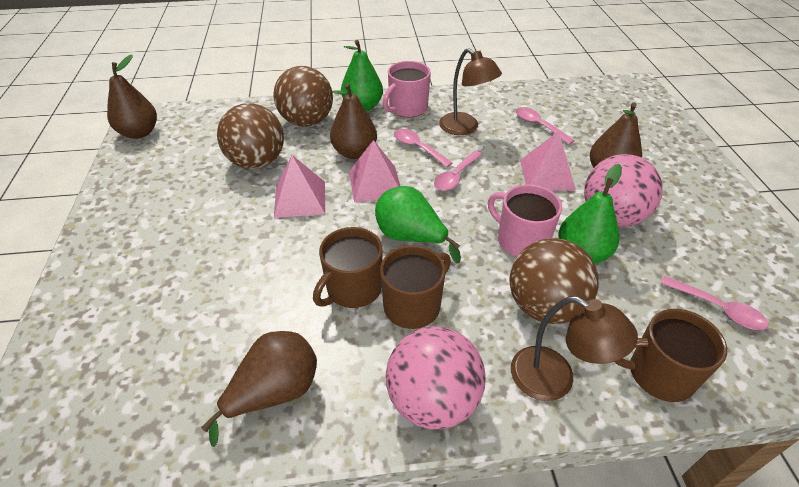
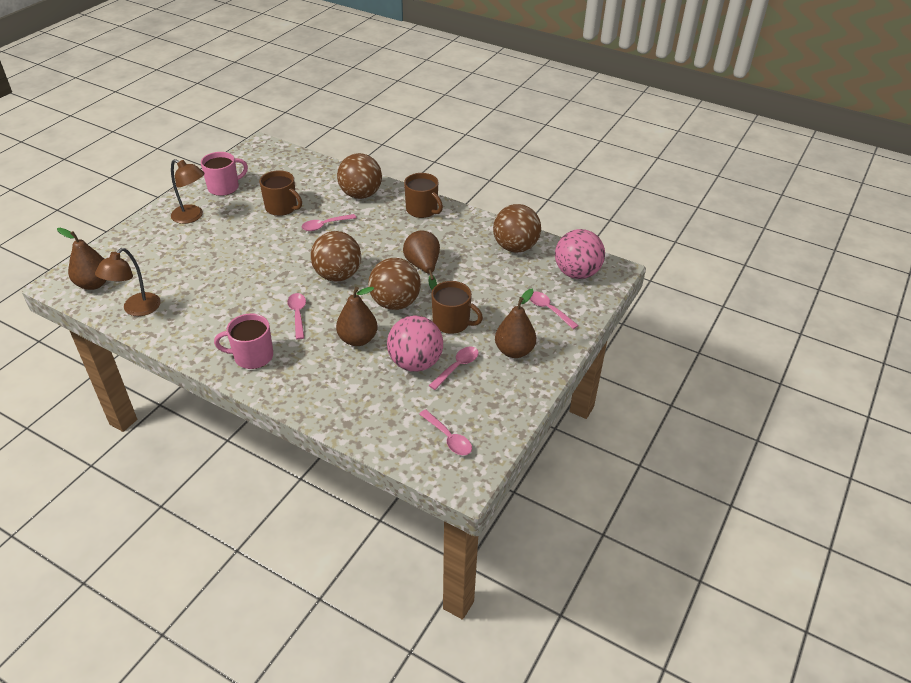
brown ball: 3 -> 4
green pear: 3 -> 0
pink pyramid: 3 -> 0
pink spoon: 4 -> 5

